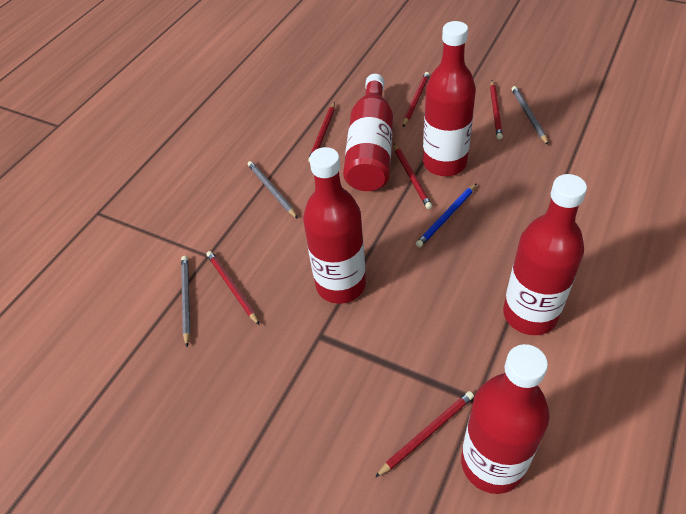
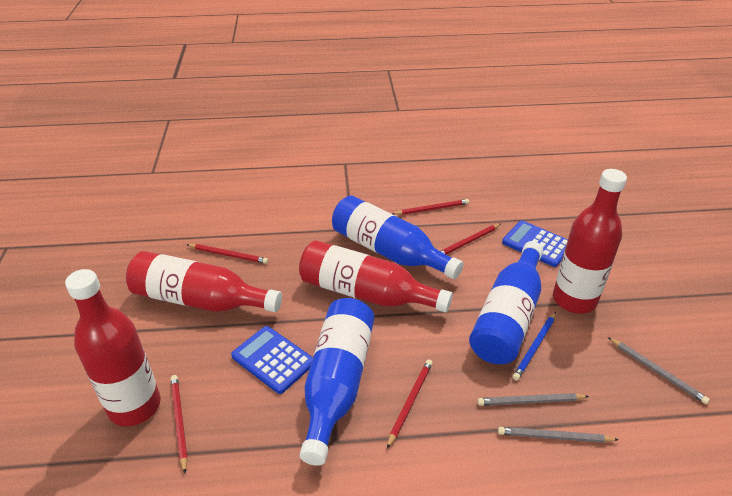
blue bottle: 0 -> 3
blue calculator: 0 -> 2
red bottle: 5 -> 4
red pencil: 6 -> 5

